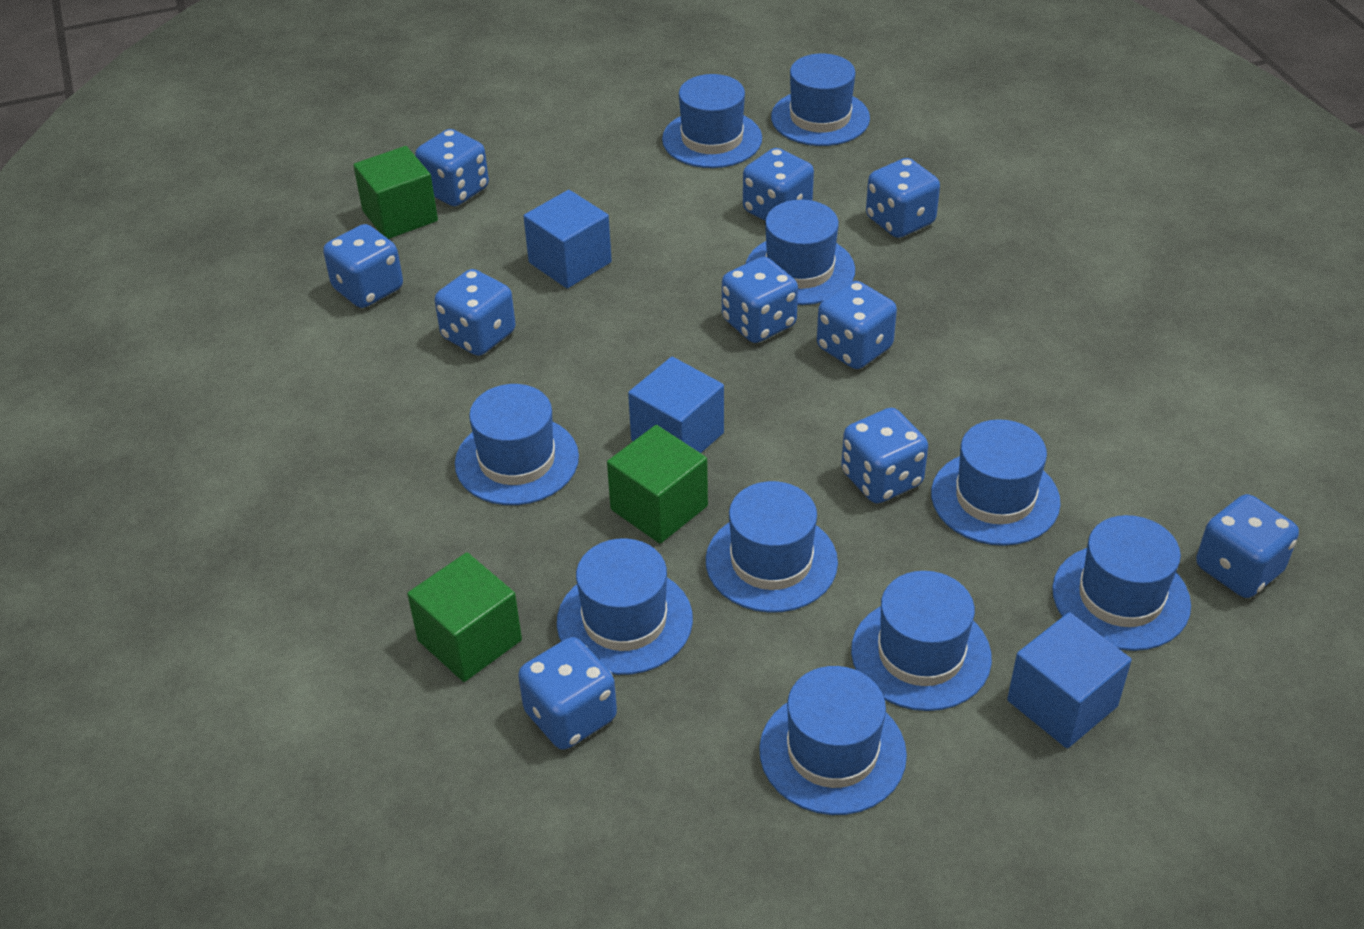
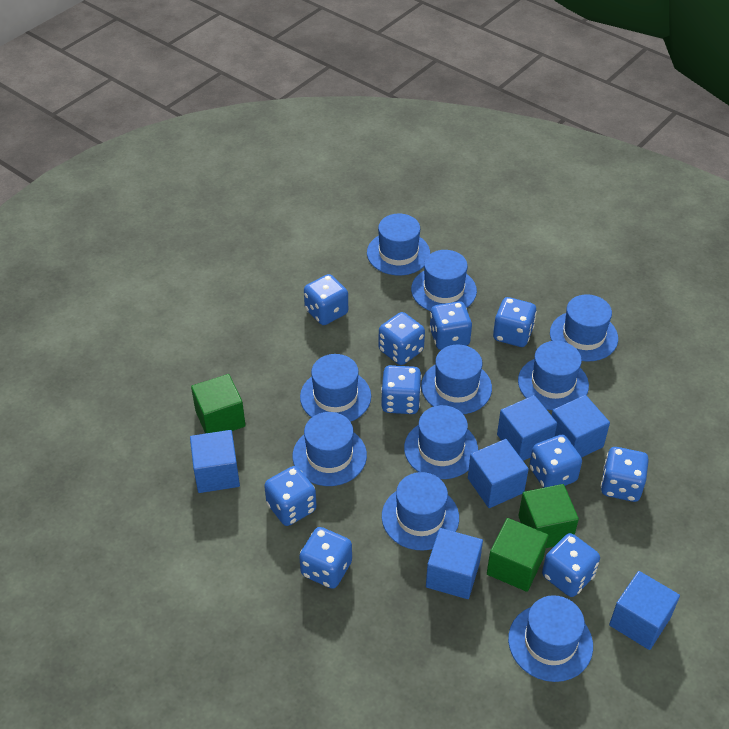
blue cube: 3 -> 6

